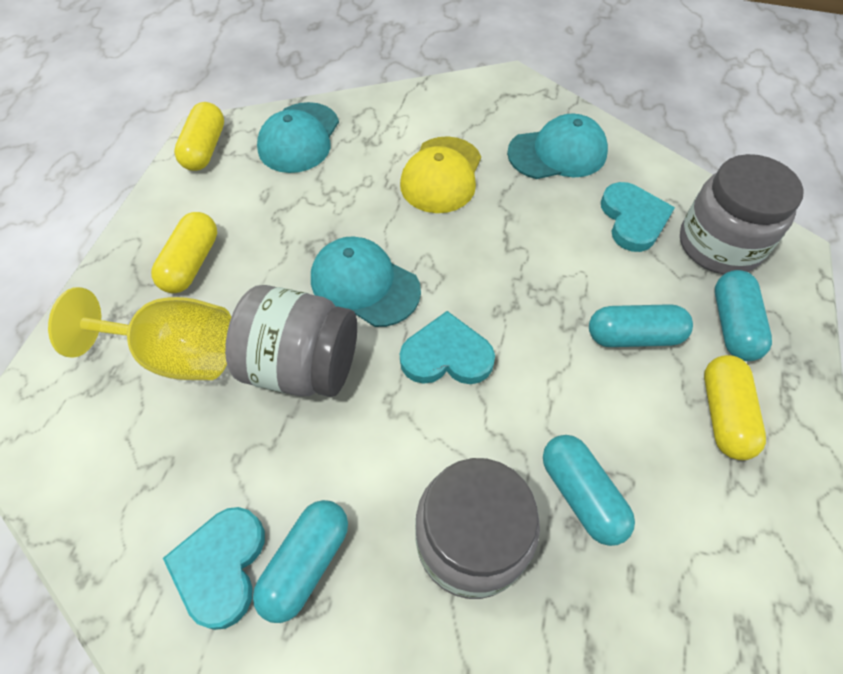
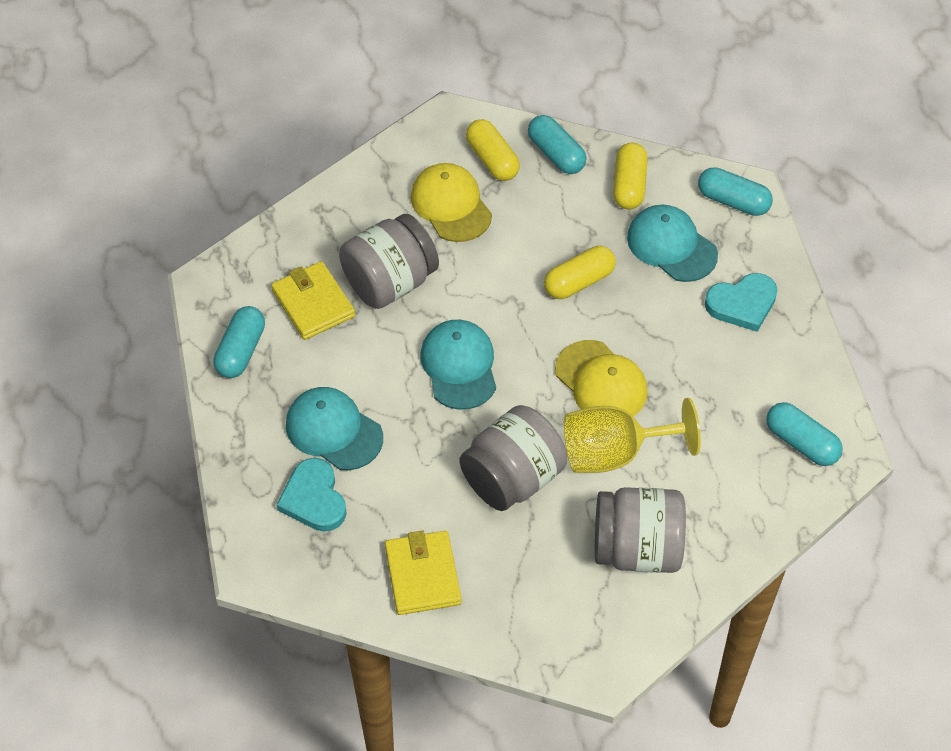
turquoise heart: 3 -> 2
yellow cap: 1 -> 2
yellow wallet: 0 -> 2

